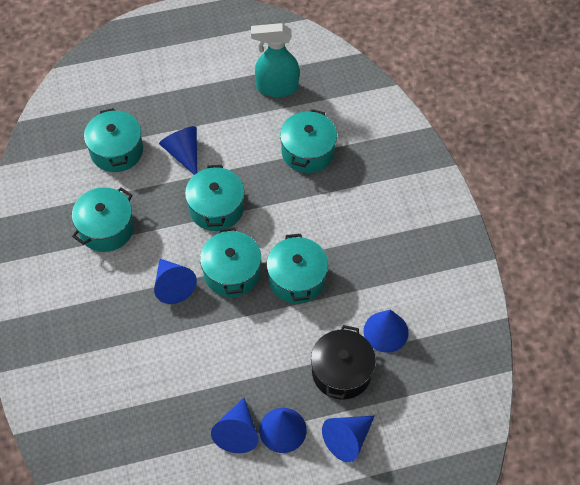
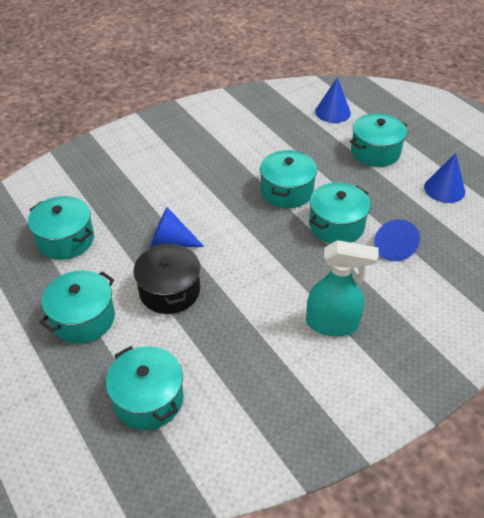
blue cone: 6 -> 4

